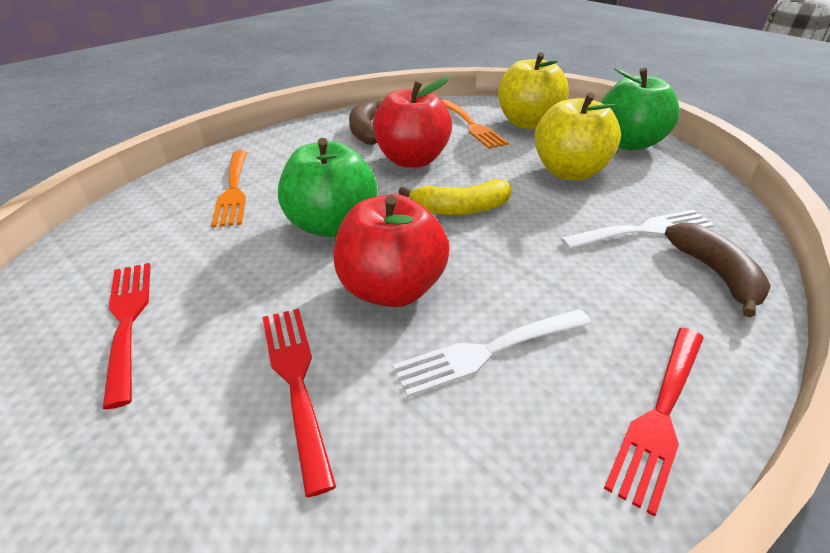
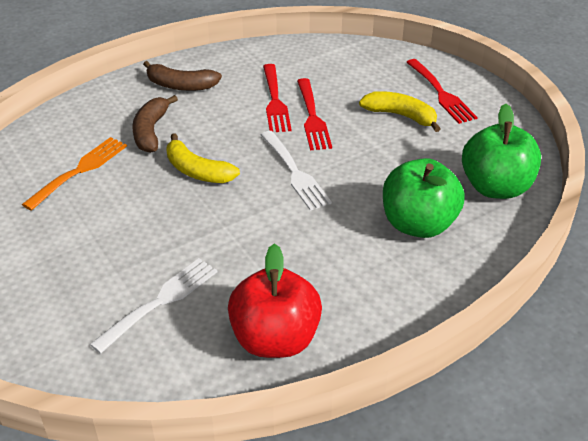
orange fork: 2 -> 1
red apple: 2 -> 1
yellow apple: 2 -> 0
yellow banana: 1 -> 2

